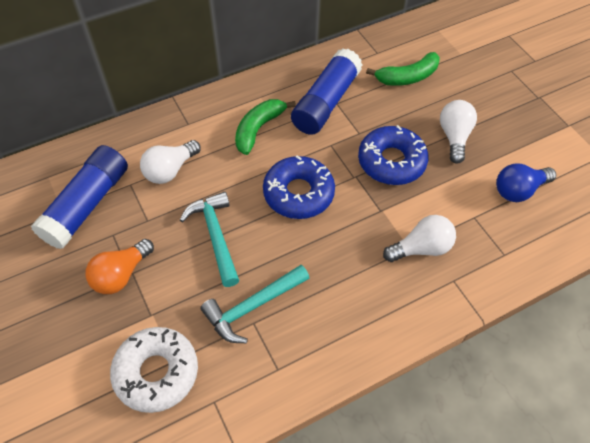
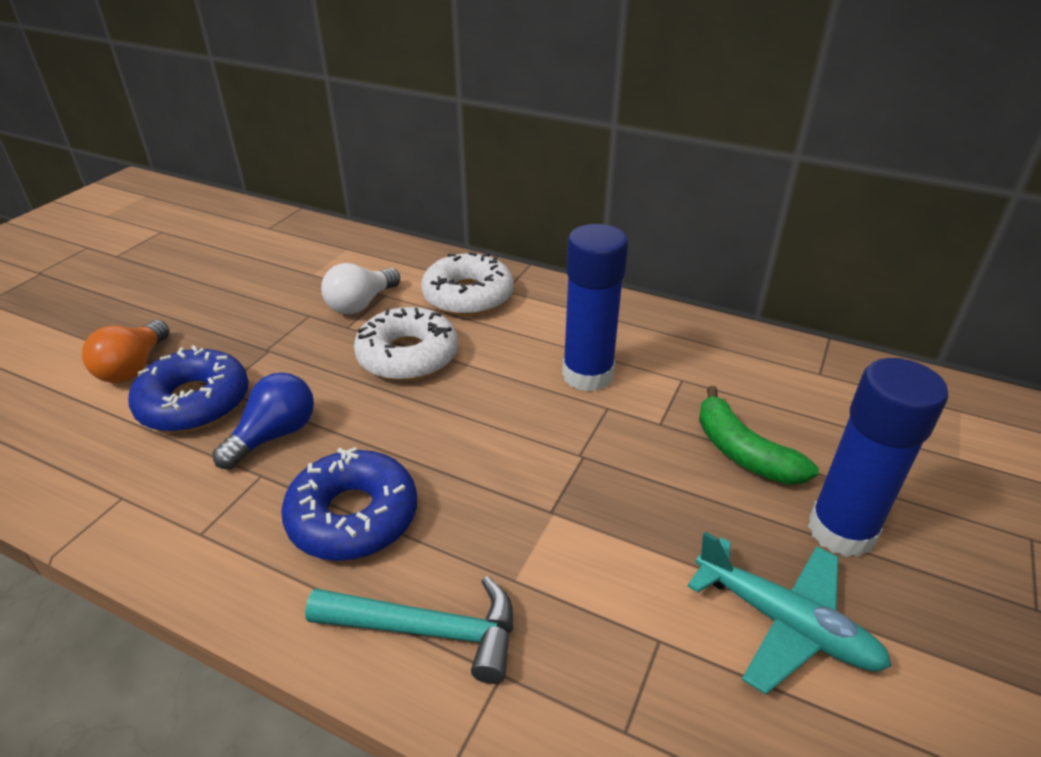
green banana: 2 -> 1
turquoise hammer: 2 -> 1
turquoise plane: 0 -> 1
white donut: 1 -> 2
white light bulb: 3 -> 1

